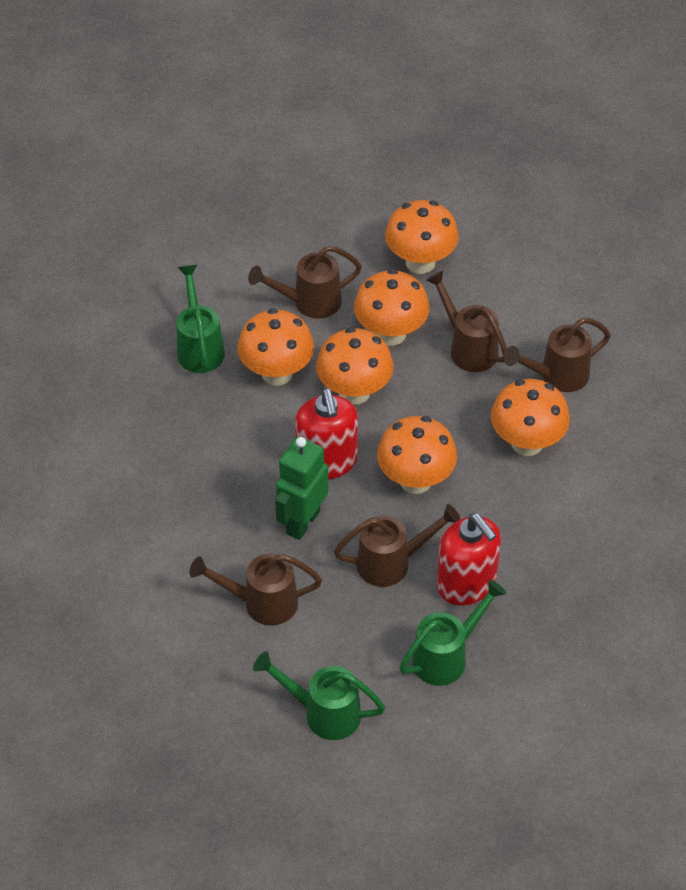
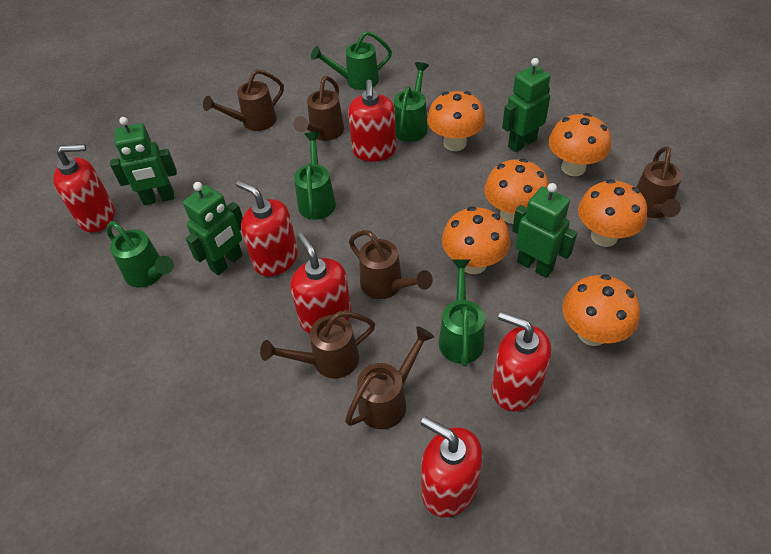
brown watering can: 5 -> 6
green robot: 1 -> 4
green watering can: 3 -> 5
red soap dispenser: 2 -> 6

